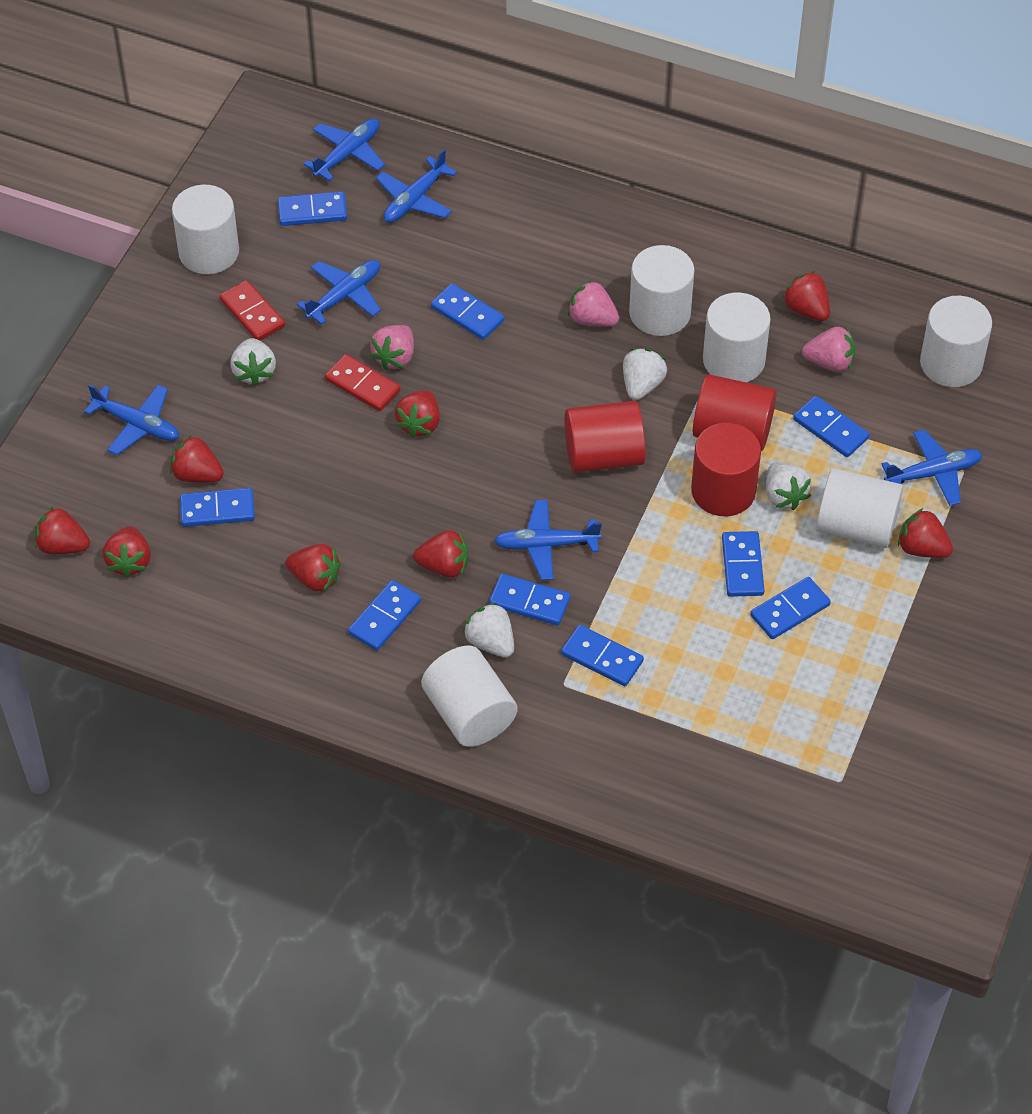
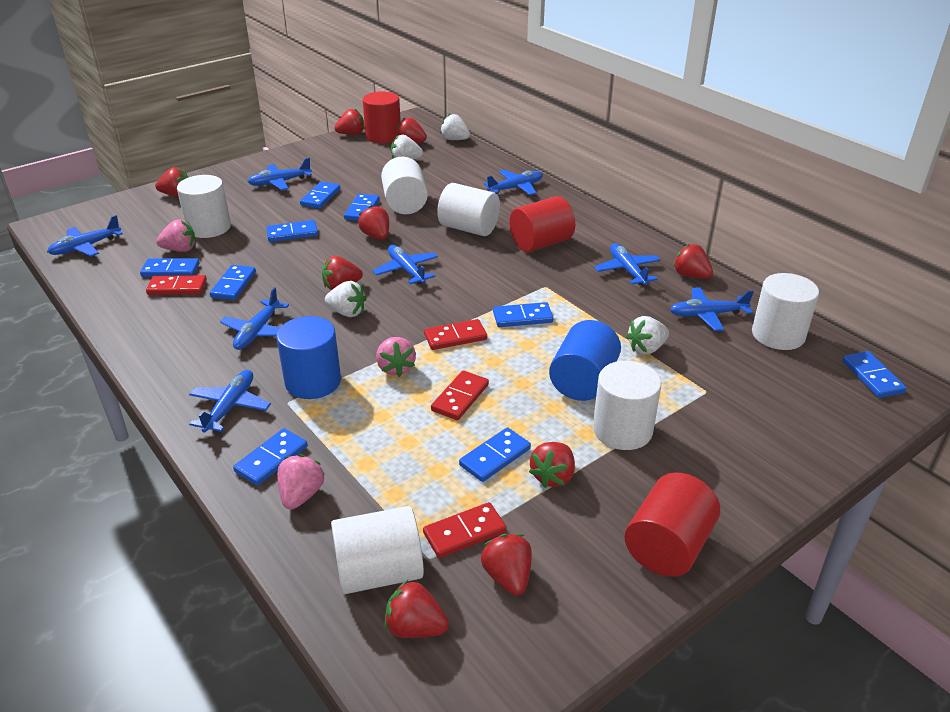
blue cylinder: 0 -> 2
blue plane: 6 -> 8
red domino: 2 -> 4
red strawberry: 8 -> 9

